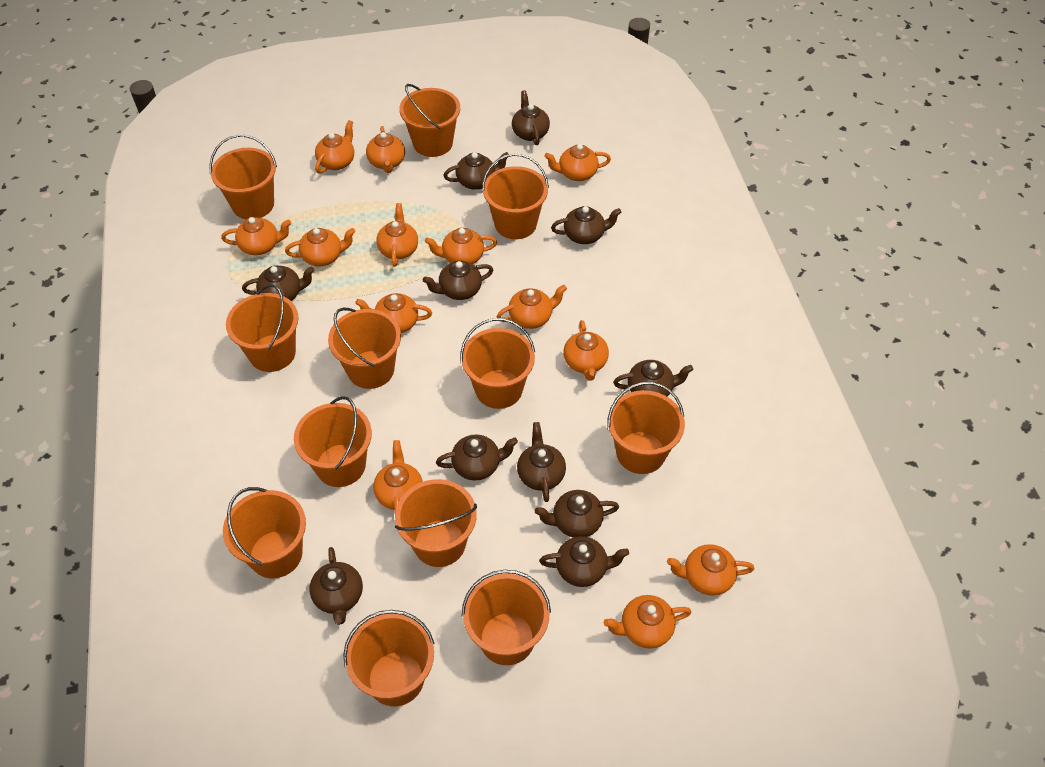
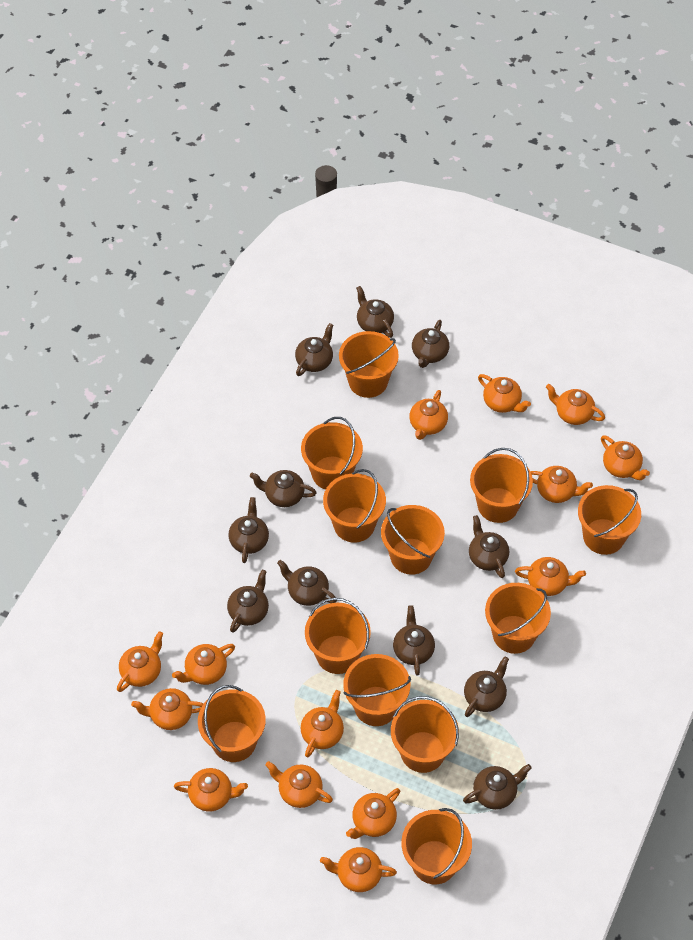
orange teapot: 13 -> 14

